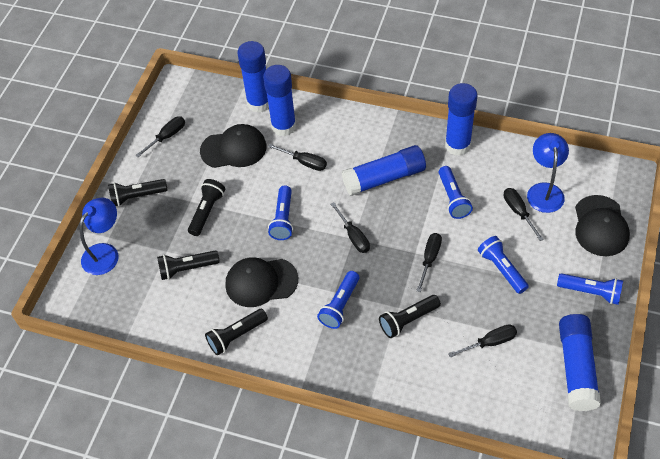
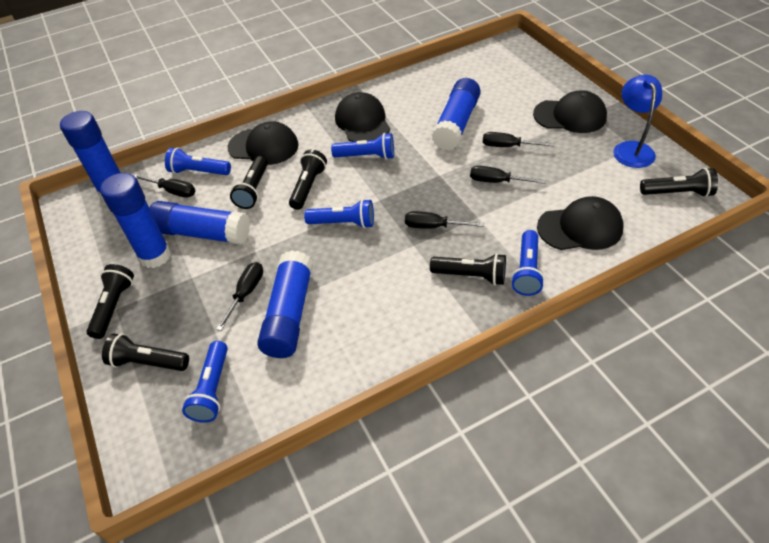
black cap: 3 -> 4
black flashlight: 5 -> 6
black screwdriver: 6 -> 5
blue lamp: 2 -> 1

